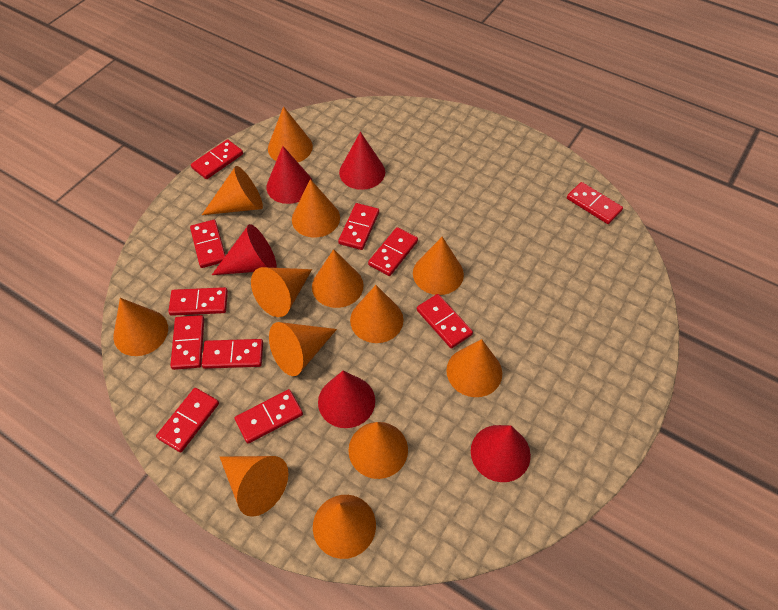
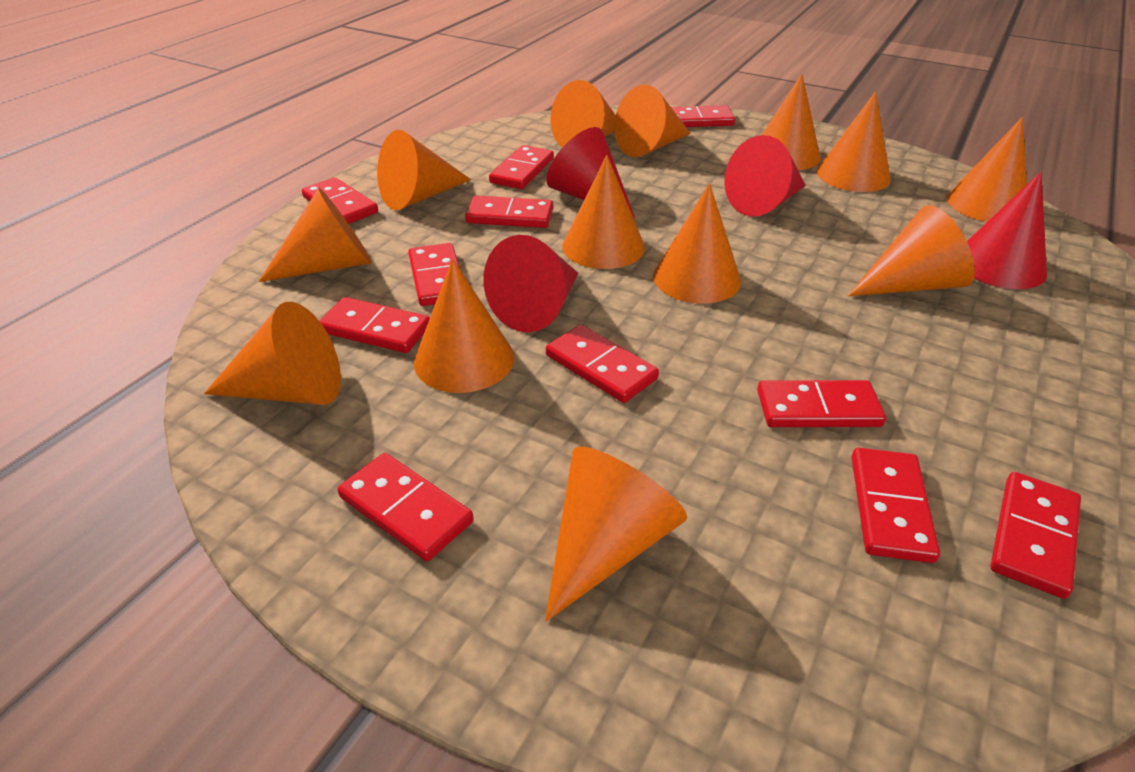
red cone: 5 -> 4

